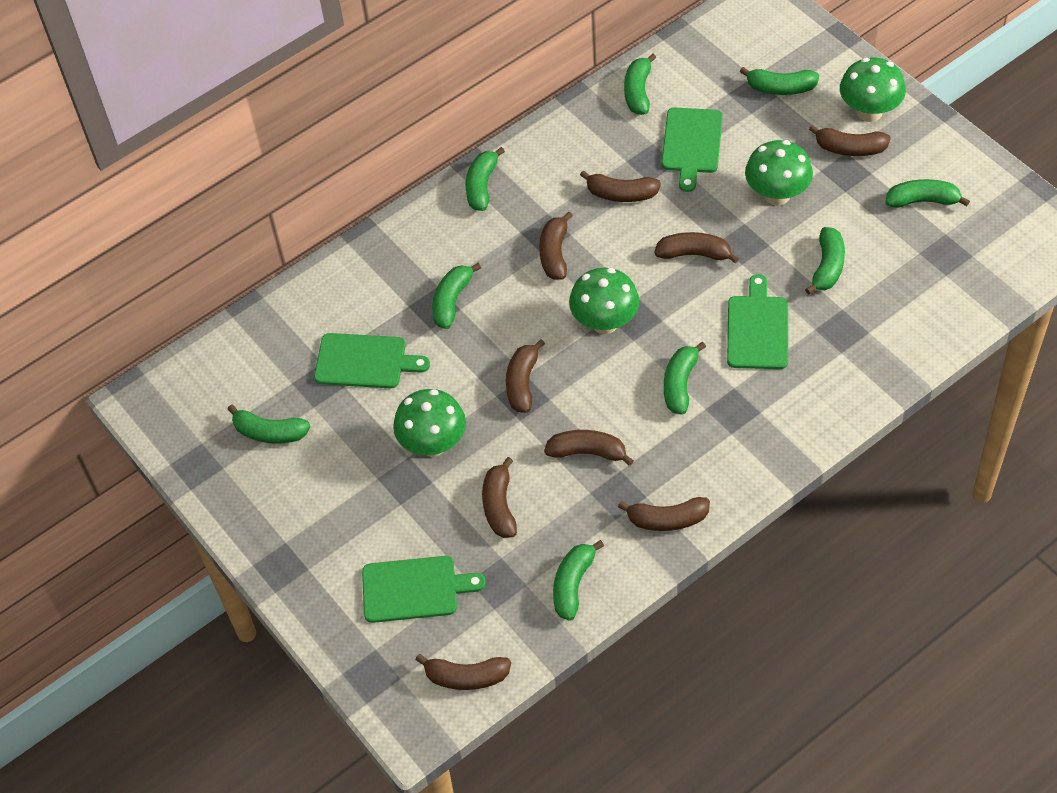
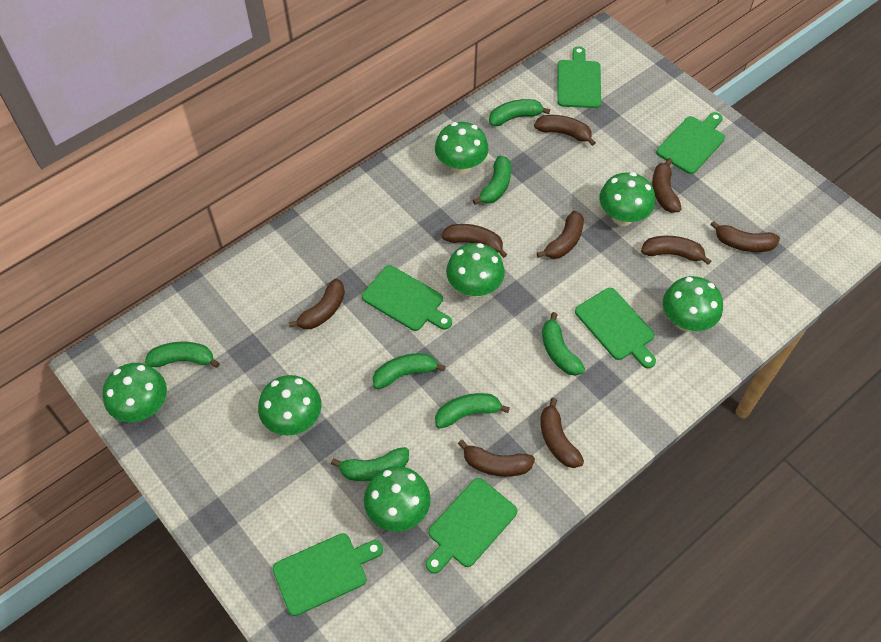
green banana: 9 -> 7
green cutting board: 4 -> 6
green mushroom: 4 -> 7

